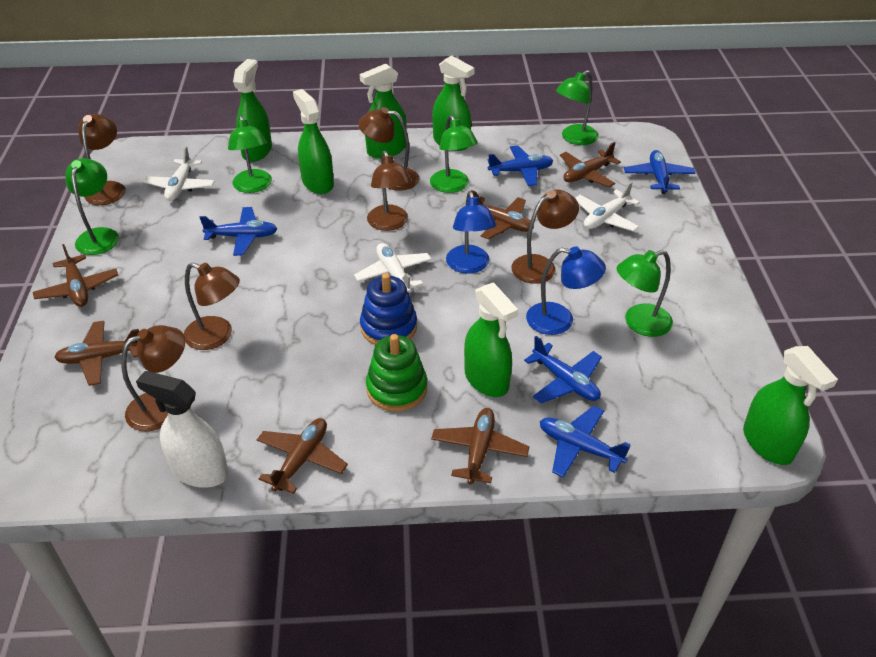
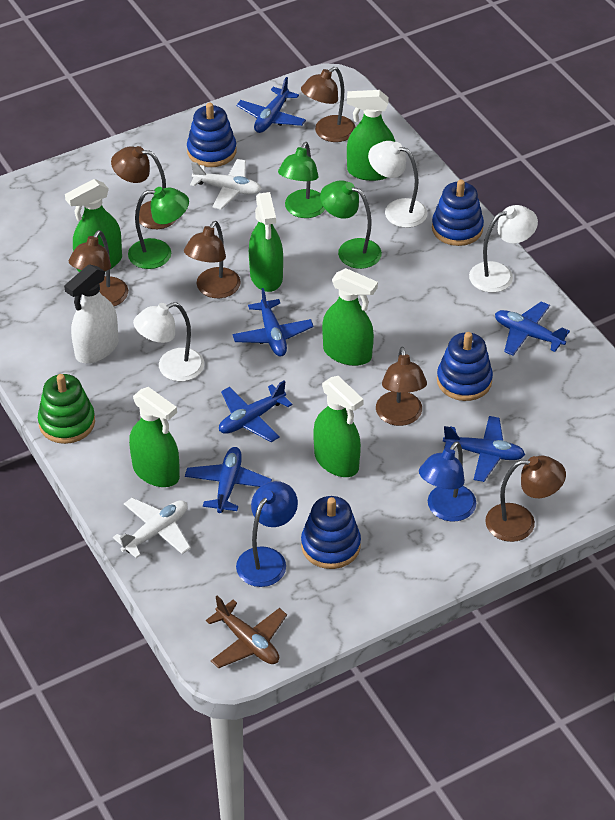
blue plane: 5 -> 6
blue stacking toy: 1 -> 4
brown plane: 6 -> 1
green lamp: 5 -> 3
white lamp: 0 -> 3
white plane: 3 -> 2

